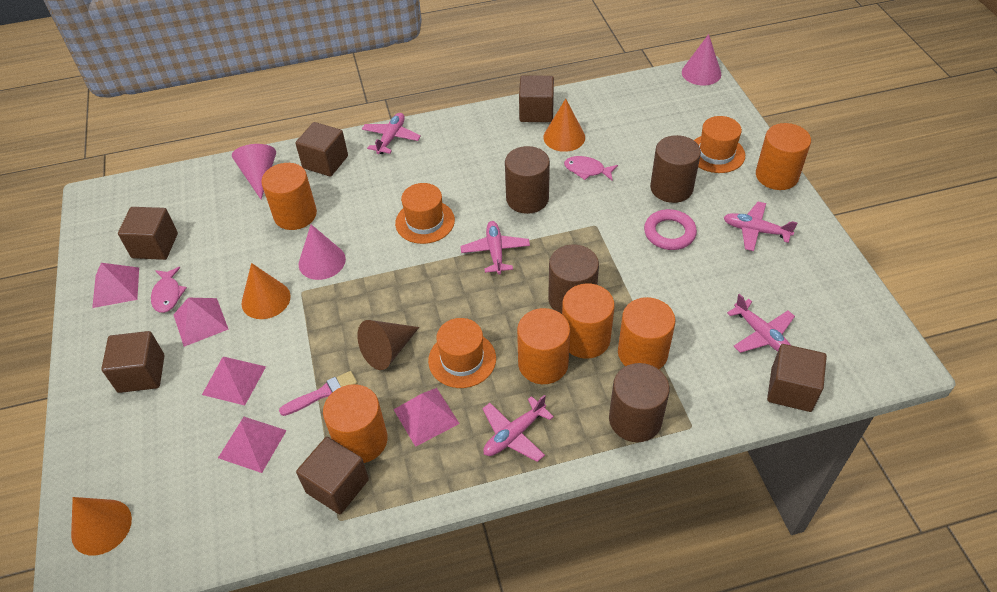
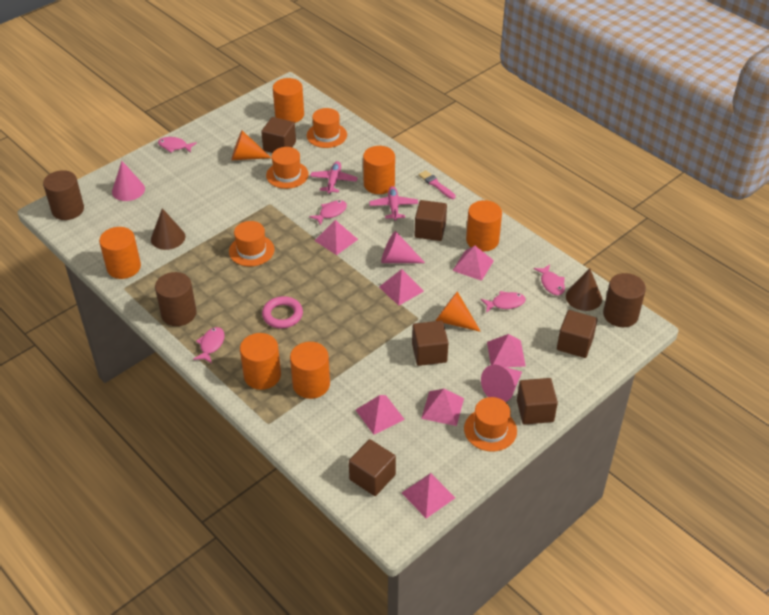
brown cone: 1 -> 2
brown cylinder: 4 -> 3
orange cone: 3 -> 2
orange hat: 3 -> 4
pink fish: 2 -> 5
pink plane: 5 -> 2
pink pyramid: 5 -> 7

